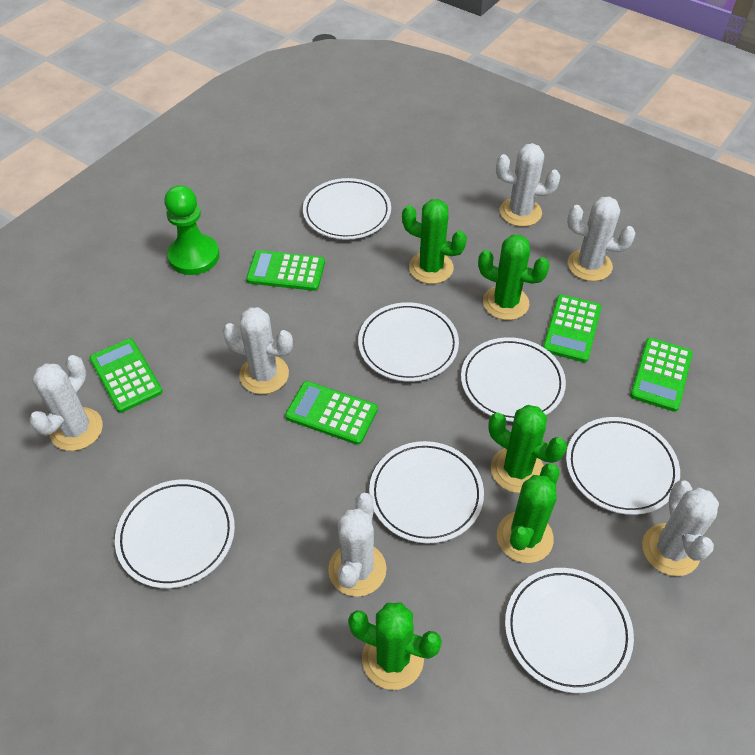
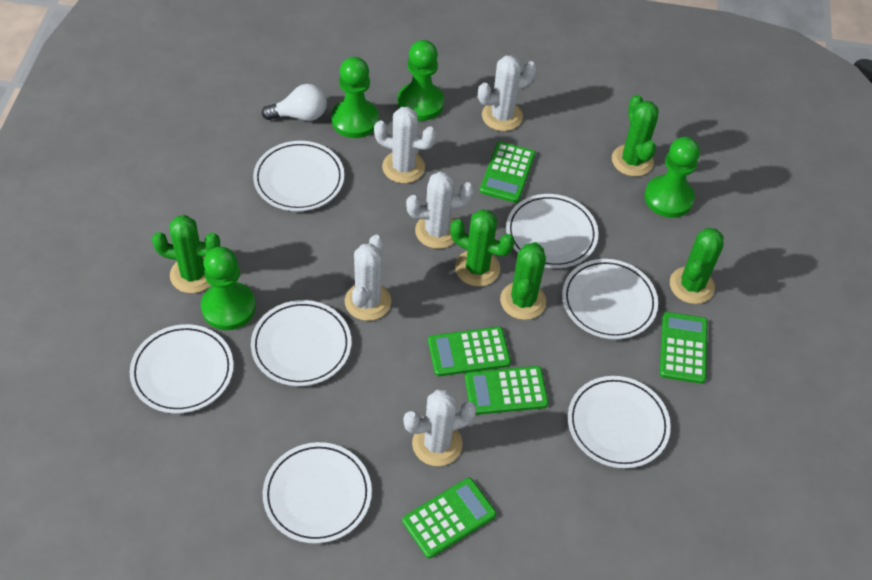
green pawn: 1 -> 4
white cactus: 6 -> 5
white light bulb: 0 -> 1

